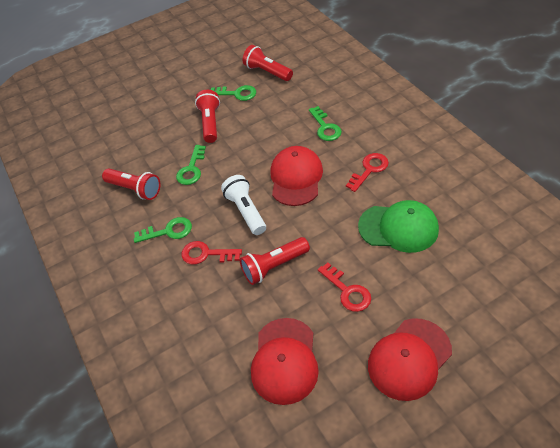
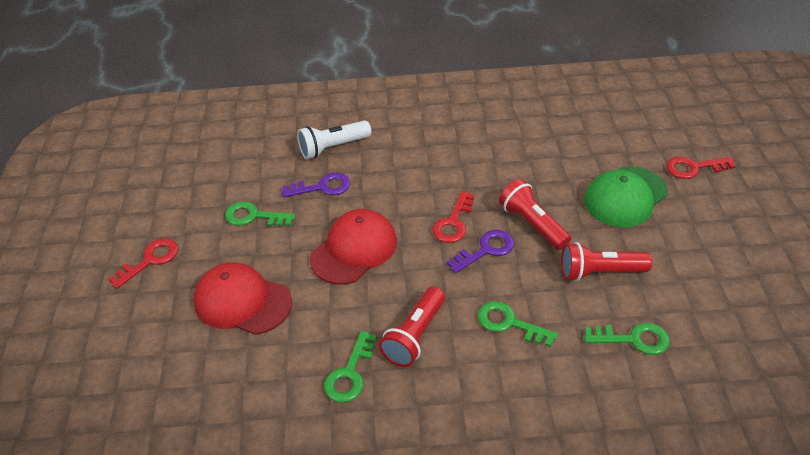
purple key: 0 -> 2
red cap: 3 -> 2
red flashlight: 4 -> 3

